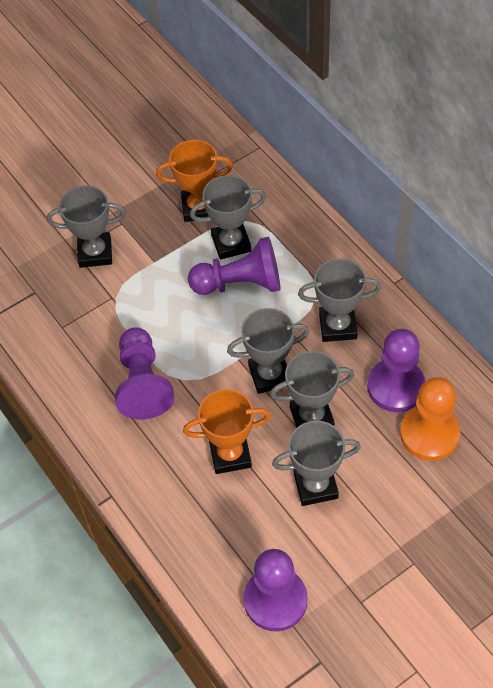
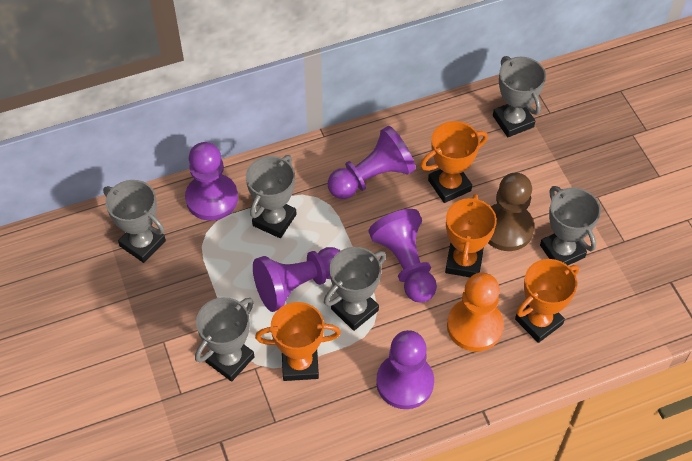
brown pawn: 0 -> 1
orange trophy: 2 -> 4
purple pawn: 4 -> 5

